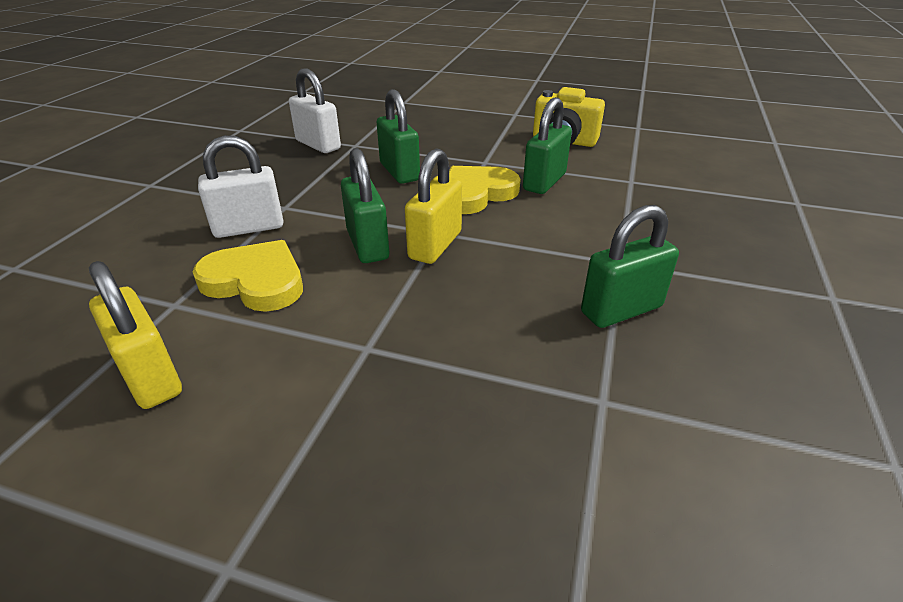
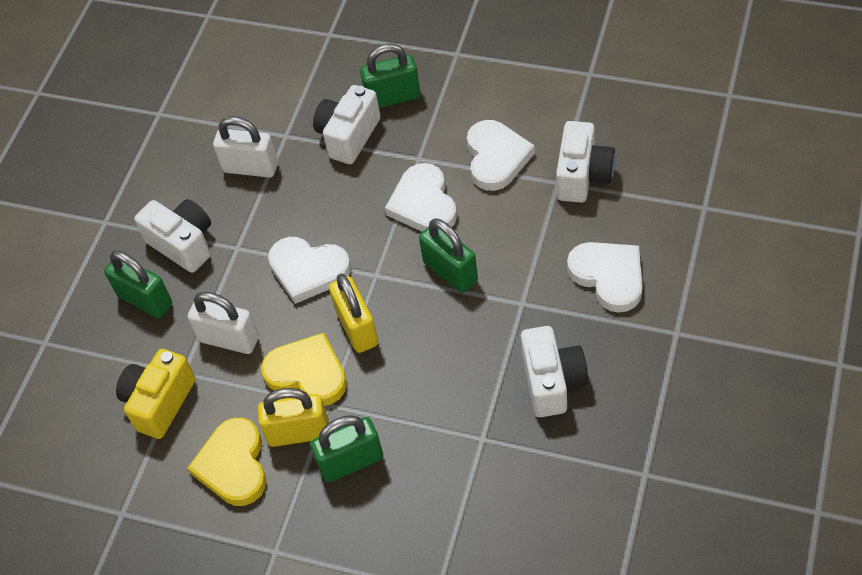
white camera: 0 -> 4
white heart: 0 -> 4

